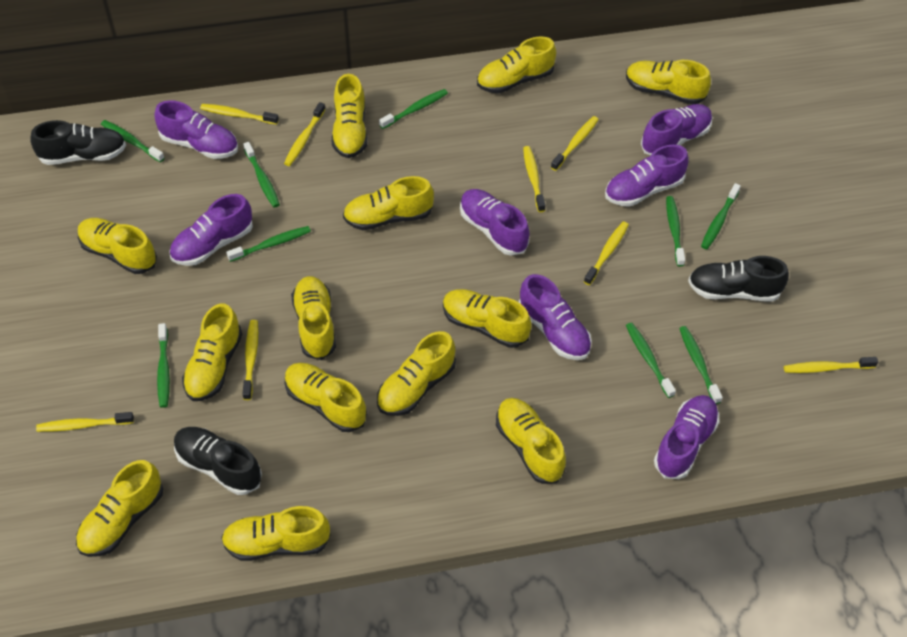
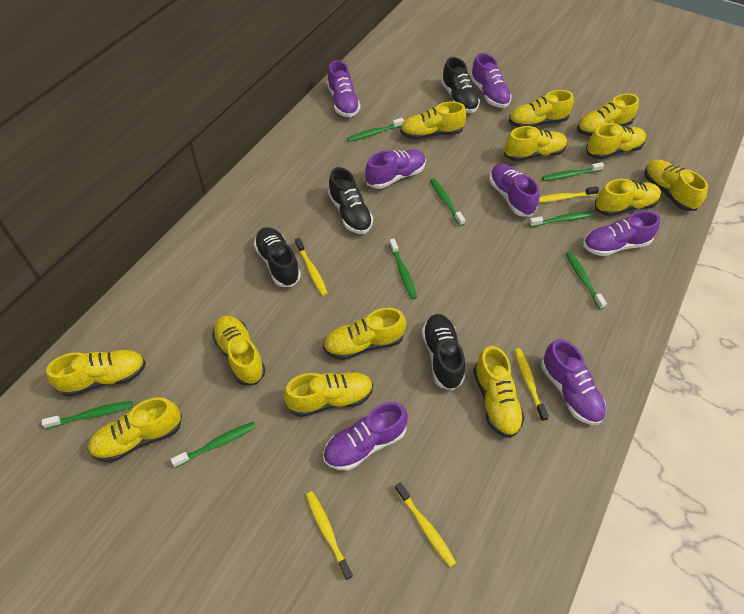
black shoe: 3 -> 4
green toothbrush: 9 -> 8
yellow toothbrush: 8 -> 5

